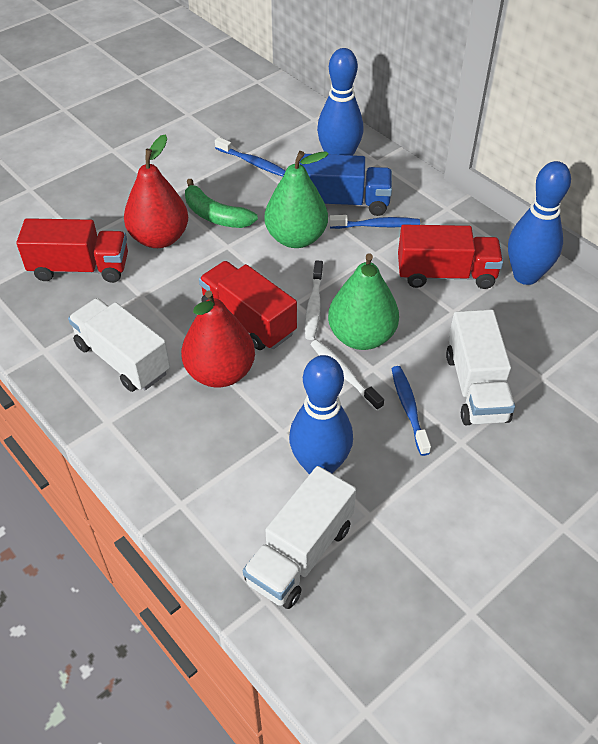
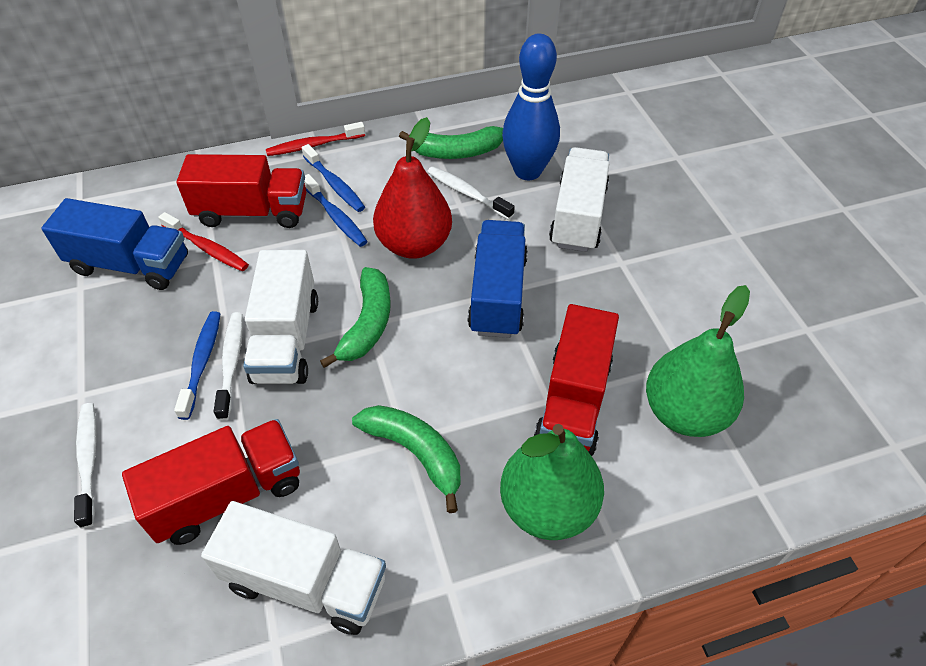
blue bowling pin: 3 -> 1
blue truck: 1 -> 2
green banana: 1 -> 3
red pear: 2 -> 1
red toothbrush: 0 -> 2
white toothbrush: 2 -> 3

